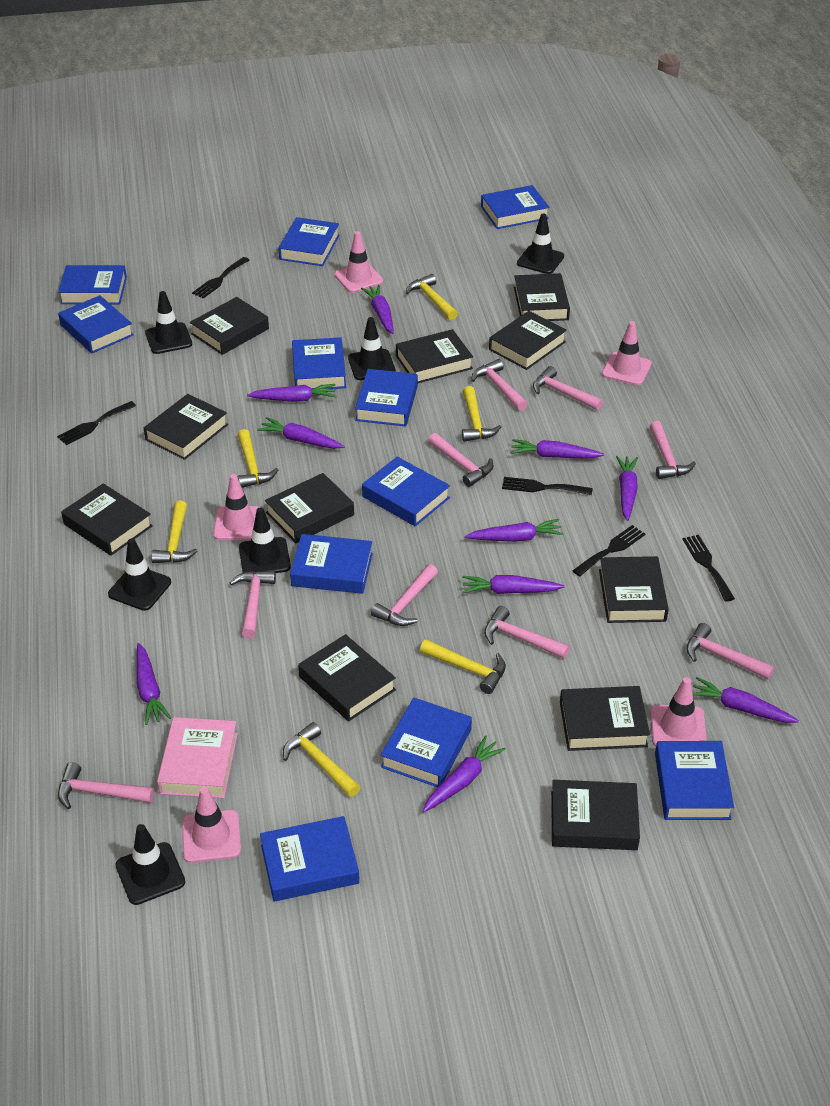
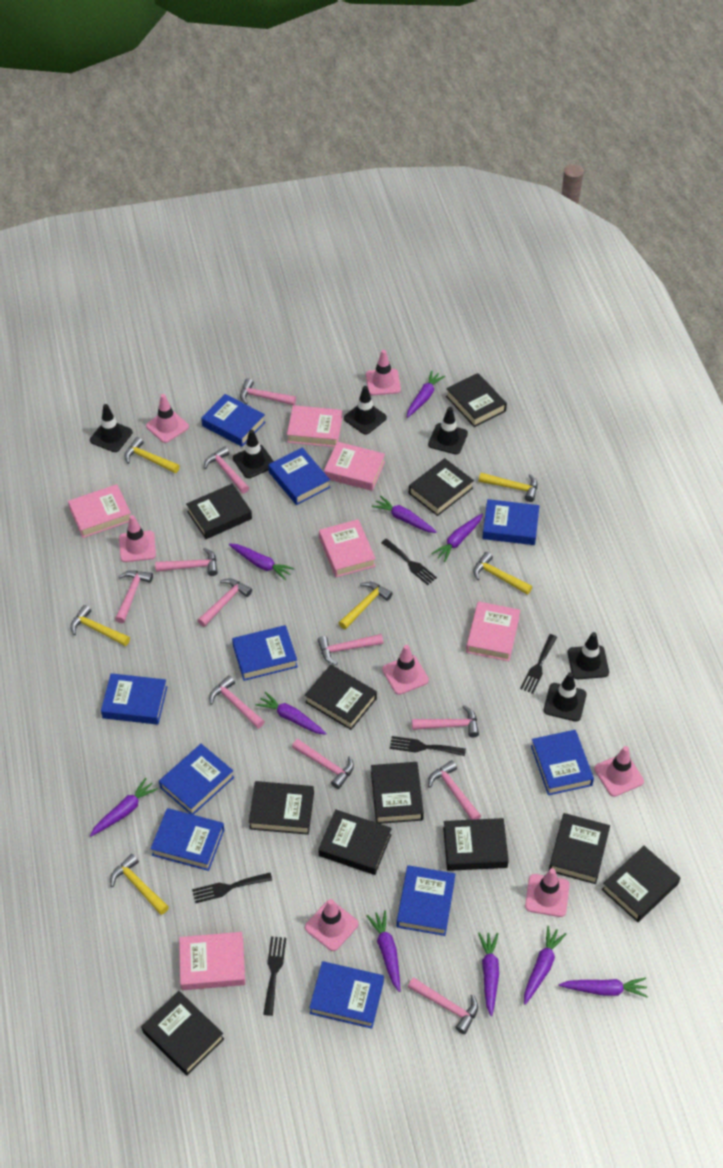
blue book: 11 -> 10
pink book: 1 -> 6
pink hammer: 9 -> 11
pink traffic cone: 5 -> 7

